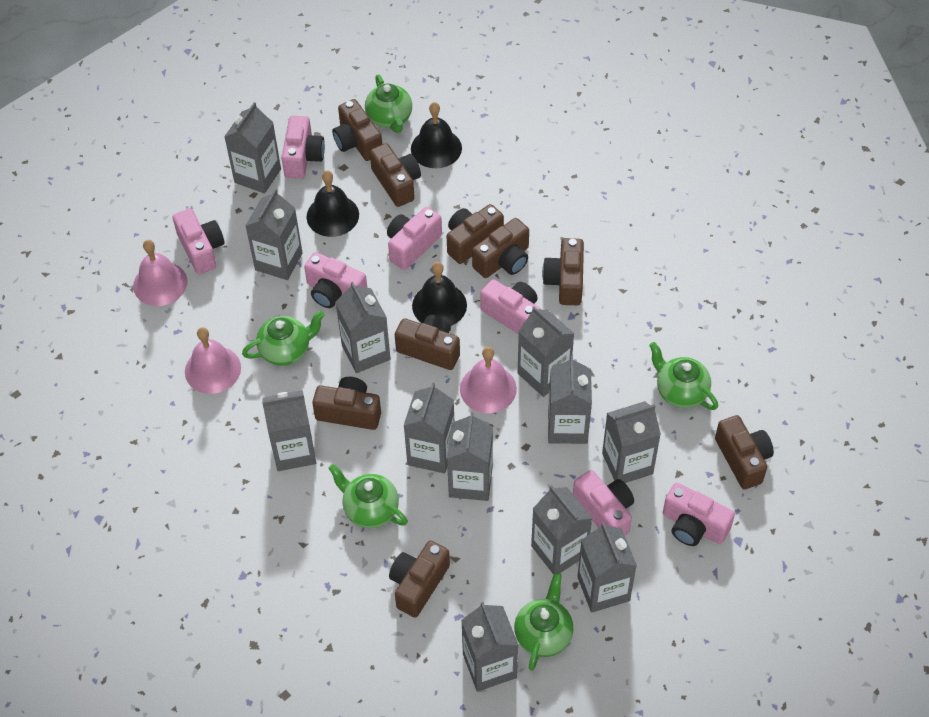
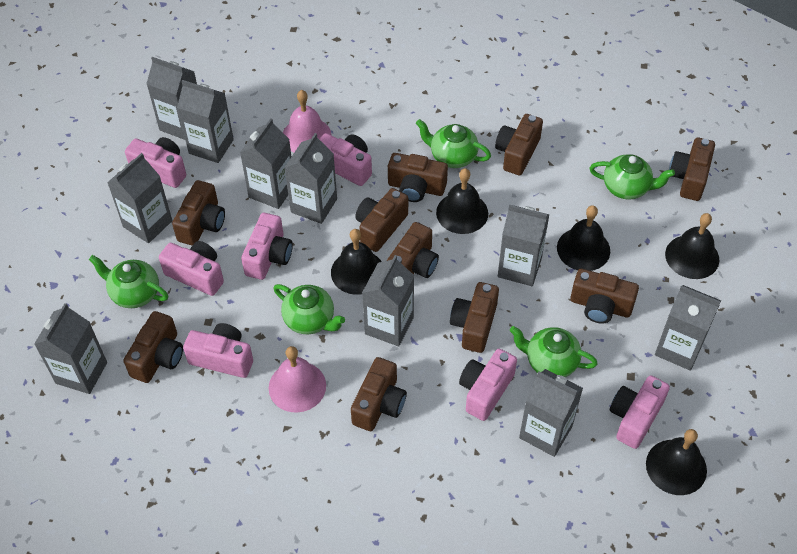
black bell: 3 -> 5
brown camera: 9 -> 10
grey carton: 12 -> 10
pink bell: 3 -> 2

